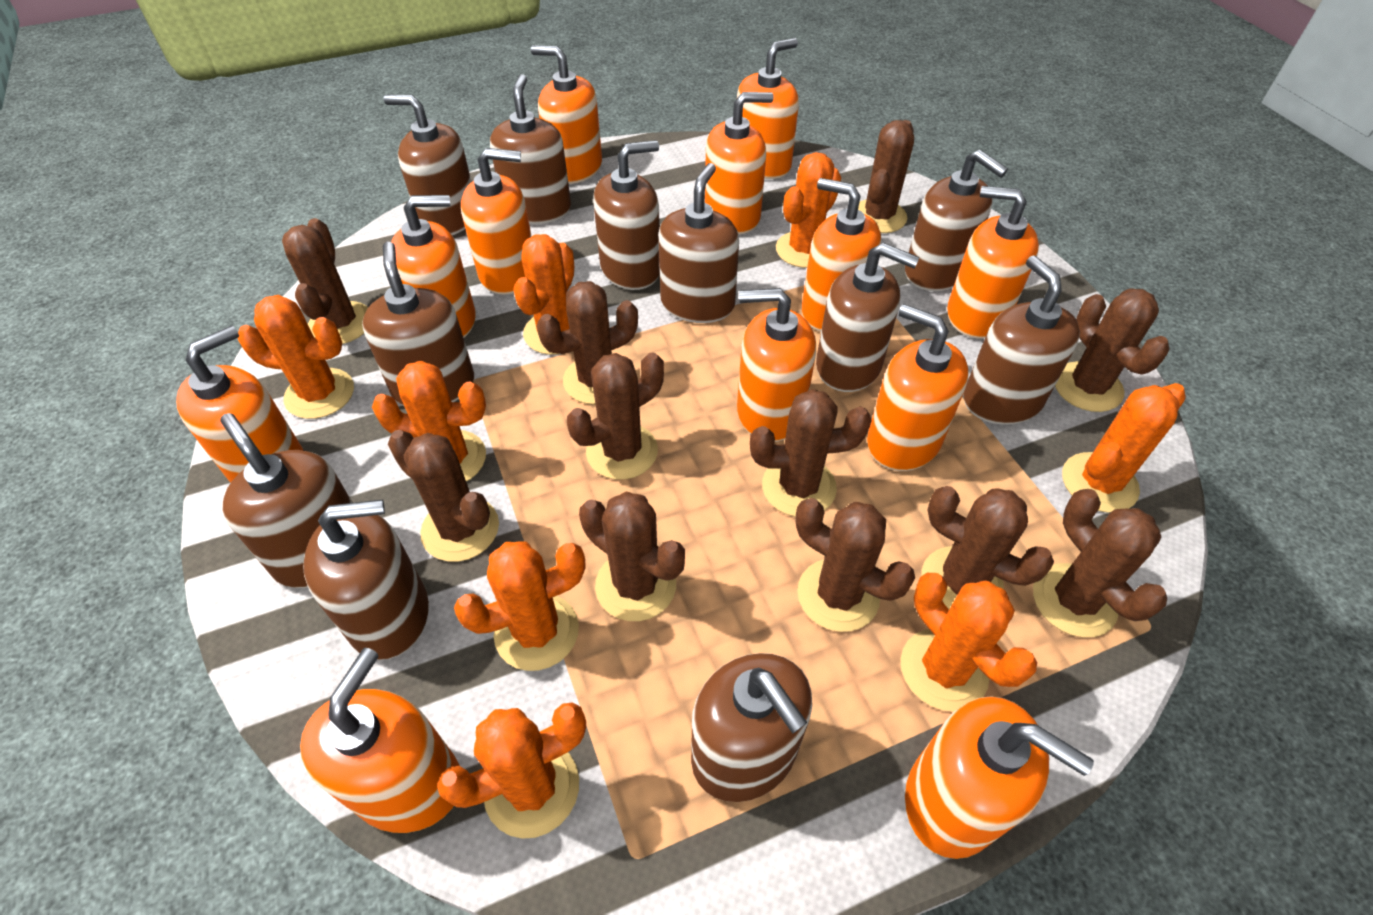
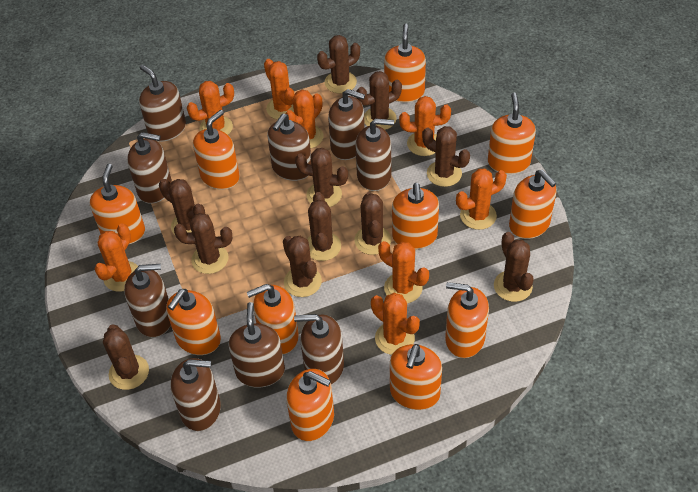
brown soap dispenser: 11 -> 9
orange soap dispenser: 12 -> 11

